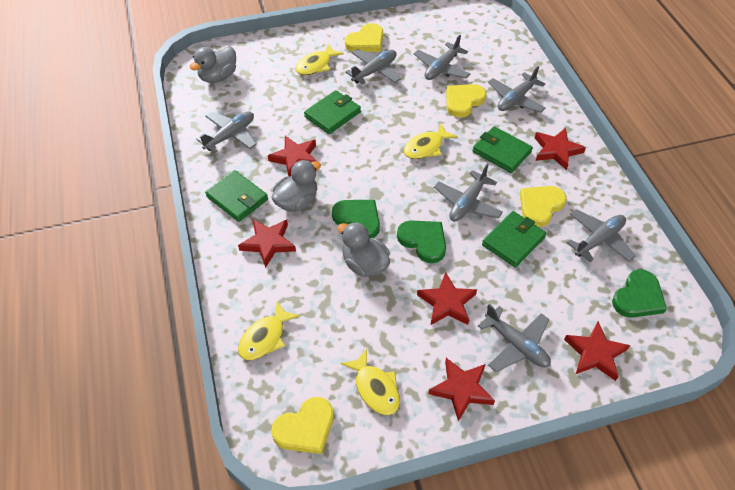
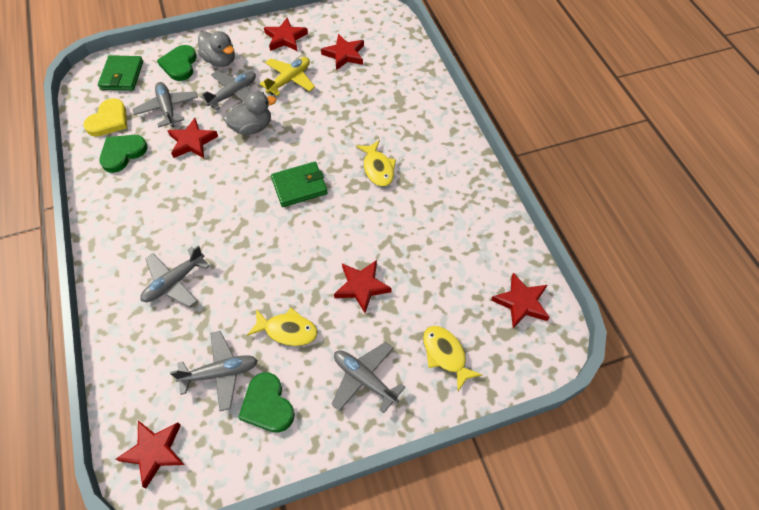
green wallet: 4 -> 2
grey duck: 3 -> 2
grey plane: 7 -> 5
yellow fish: 4 -> 3
yellow heart: 4 -> 1
yellow plane: 0 -> 1

